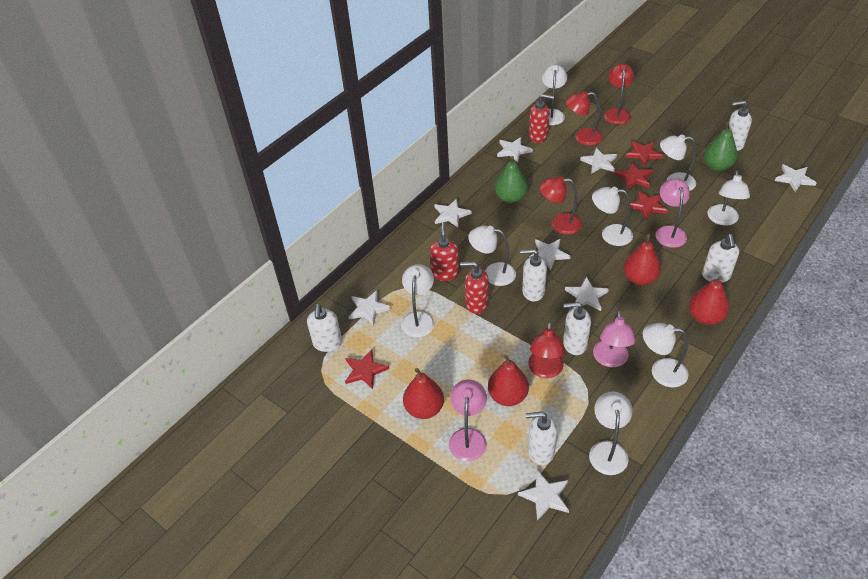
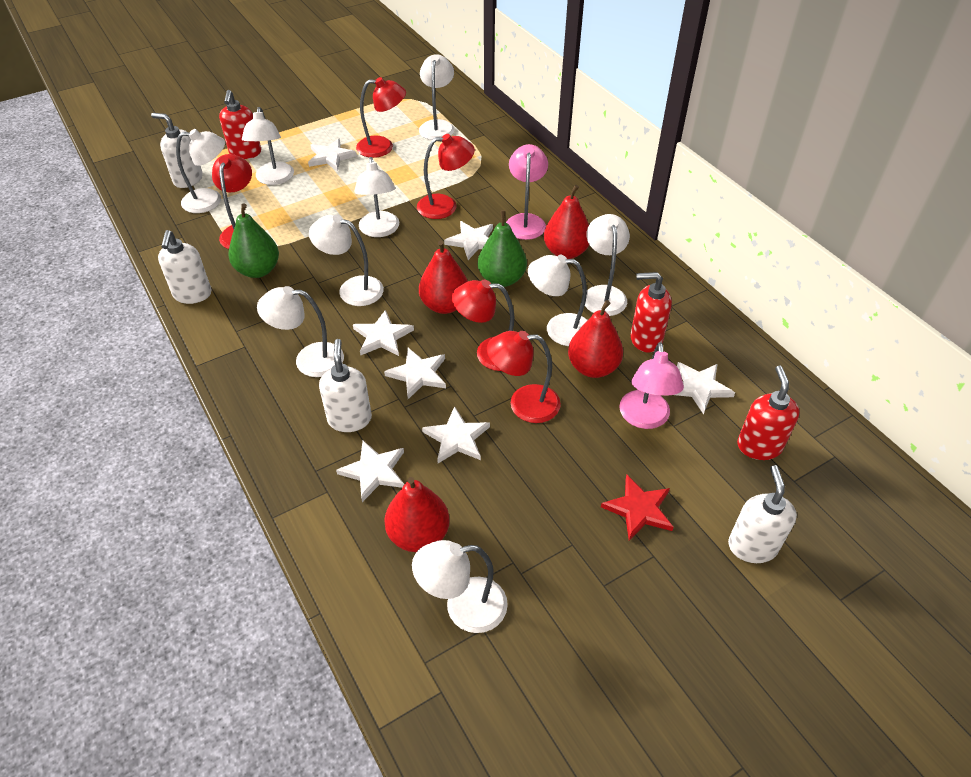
pink lamp: 3 -> 2
red lamp: 4 -> 5
red star: 4 -> 1
white lamp: 8 -> 9
white soap dispenser: 6 -> 4
white star: 8 -> 7

